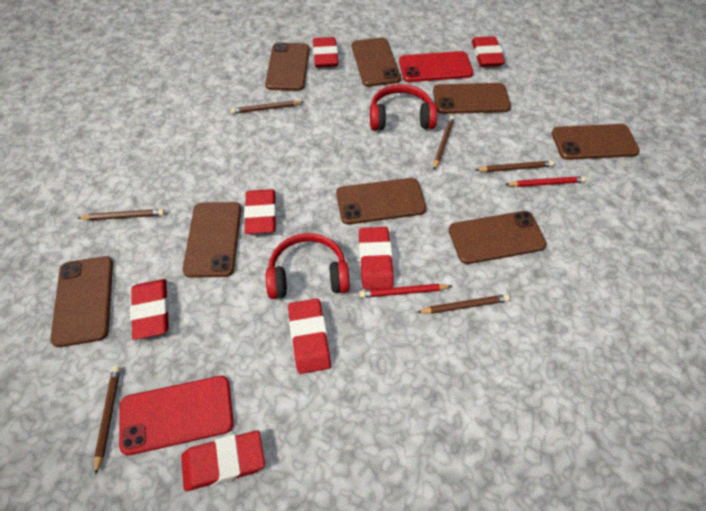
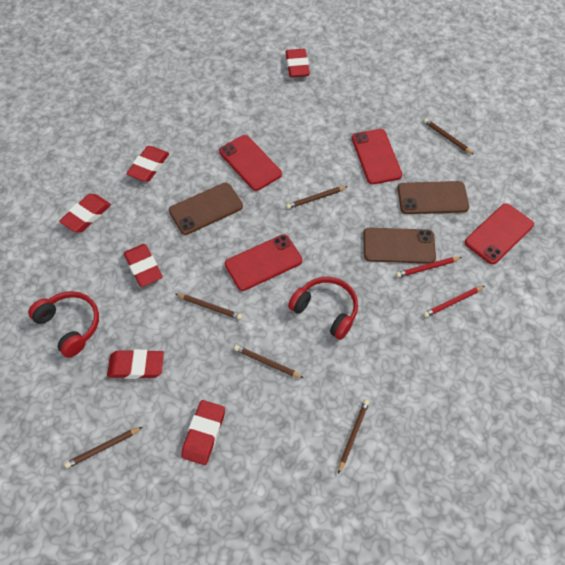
brown phone: 8 -> 3
red eraser: 7 -> 6
red phone: 2 -> 4

